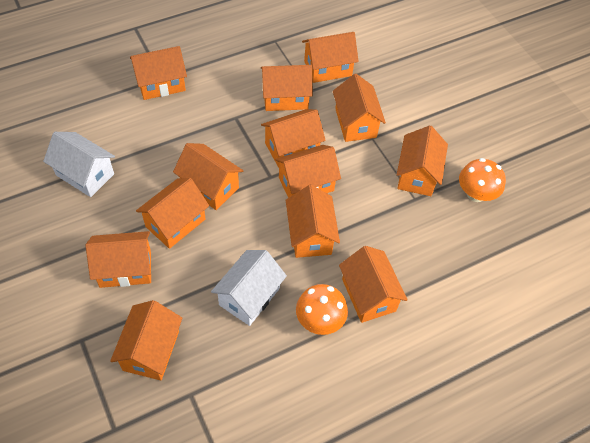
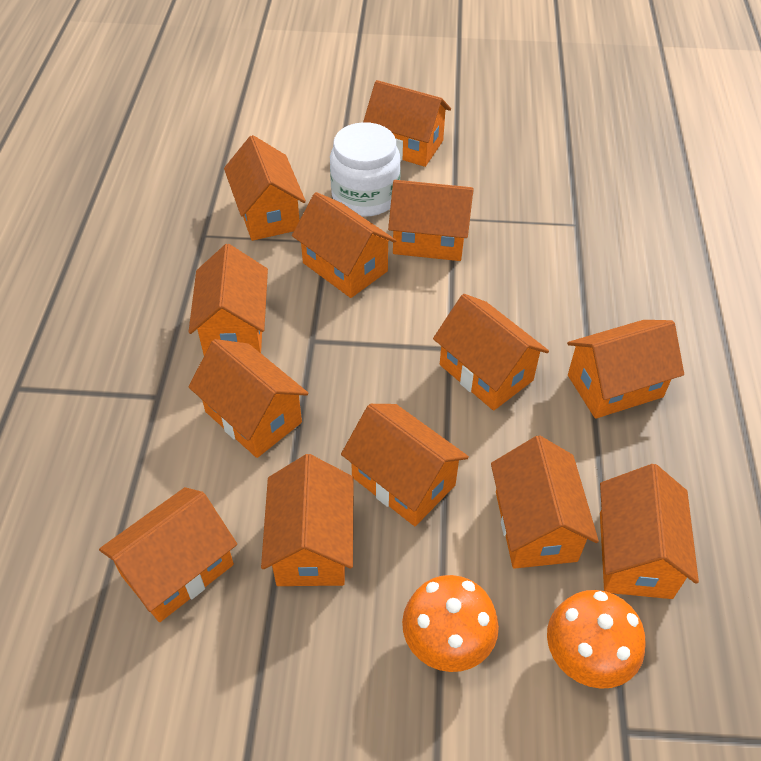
white house: 2 -> 0
white jar: 0 -> 1

